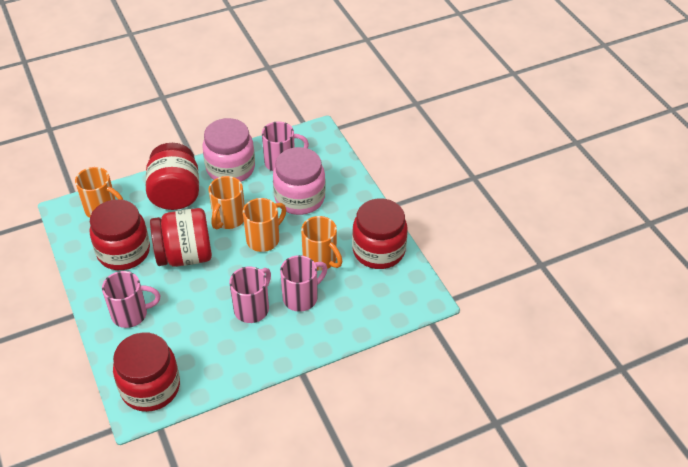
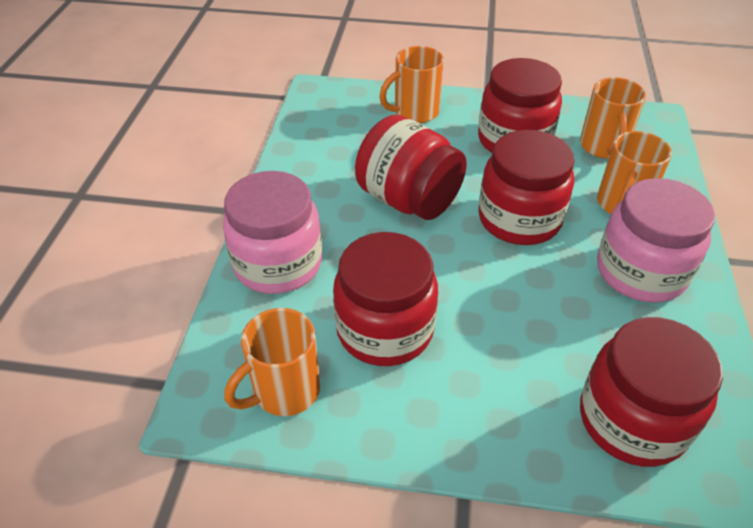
pink mug: 4 -> 0

